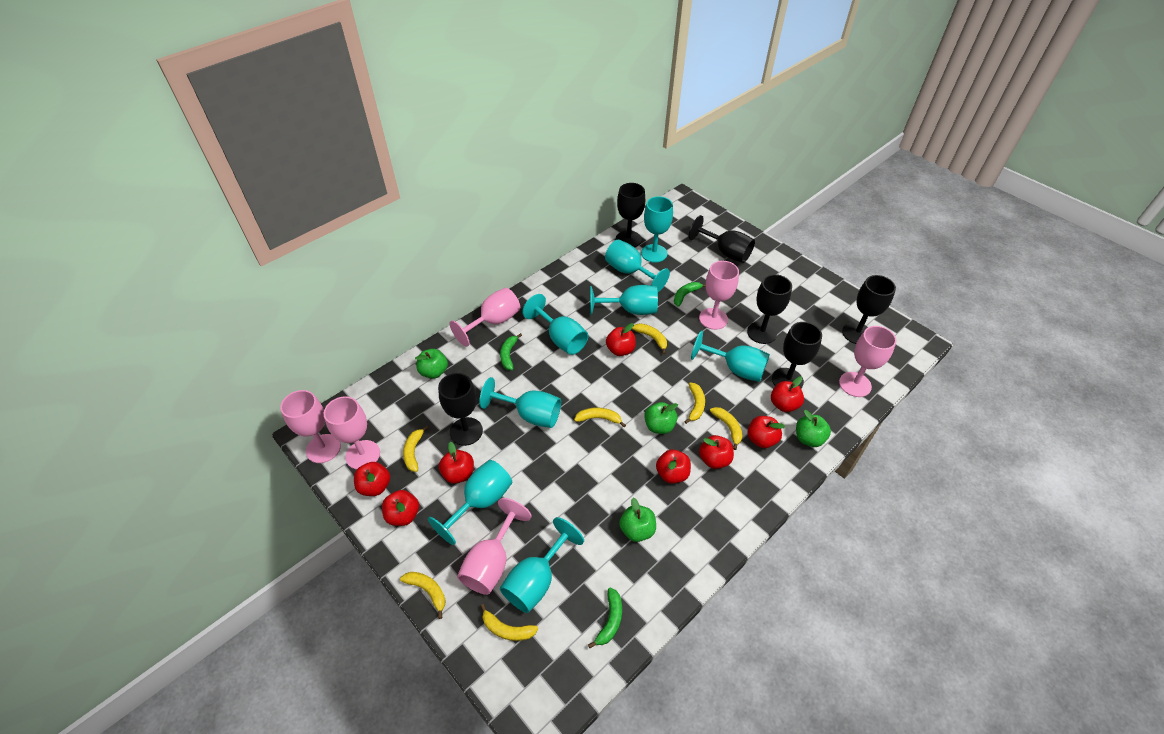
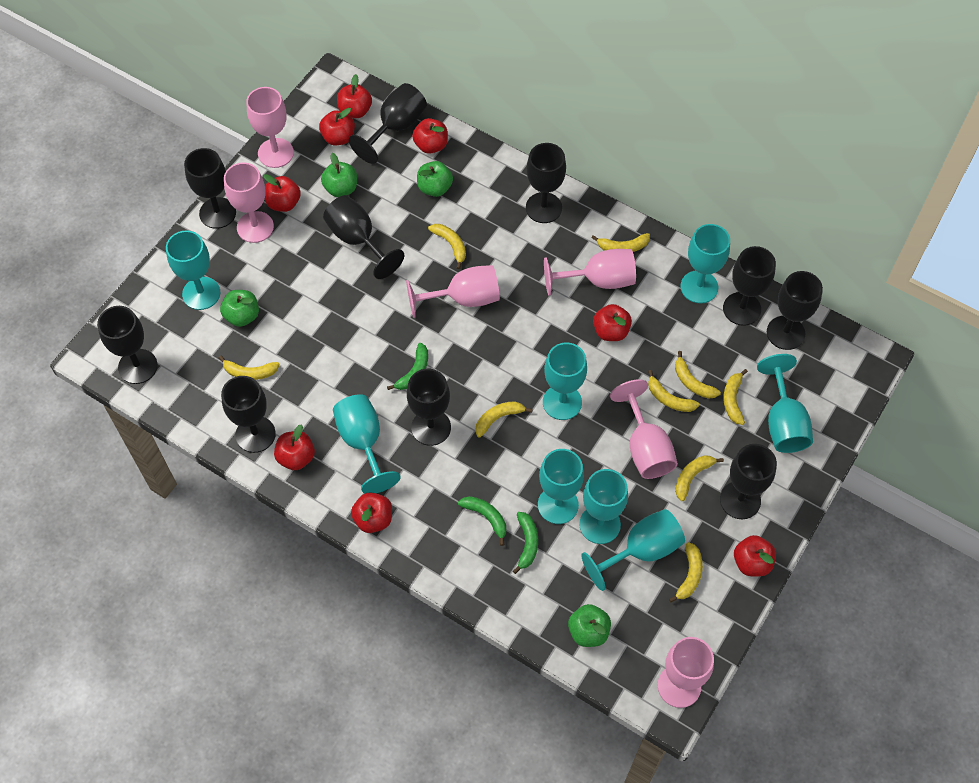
black goblet: 6 -> 10
yellow banana: 7 -> 9

